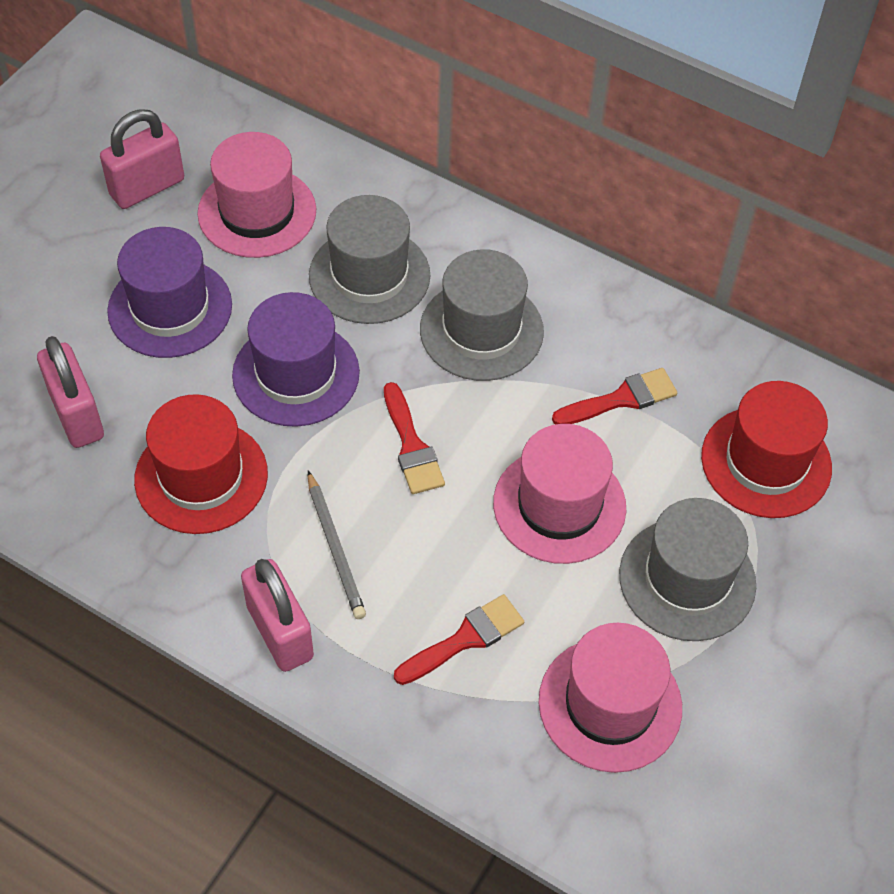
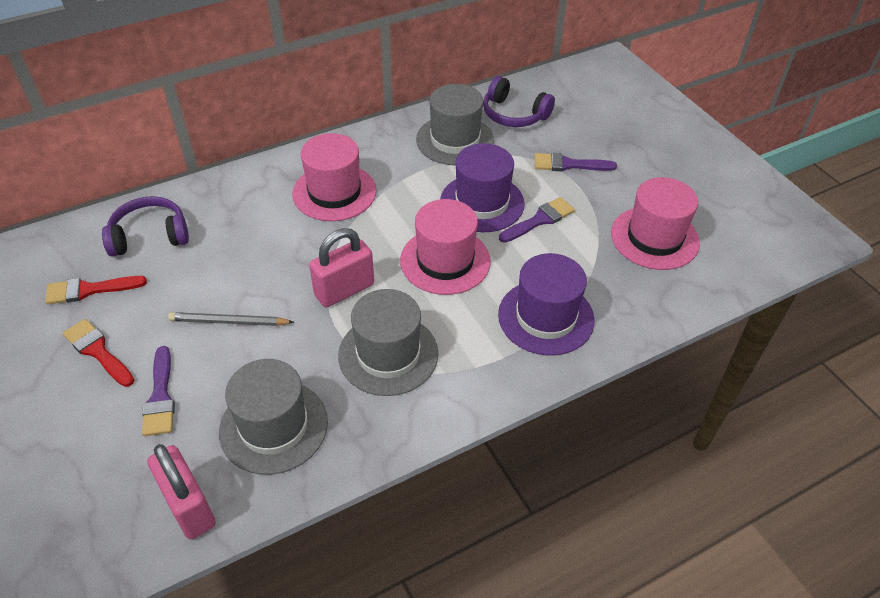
pink padlock: 3 -> 2
purple brush: 0 -> 3
purple headphones: 0 -> 2
red brush: 3 -> 2
red hat: 2 -> 0

